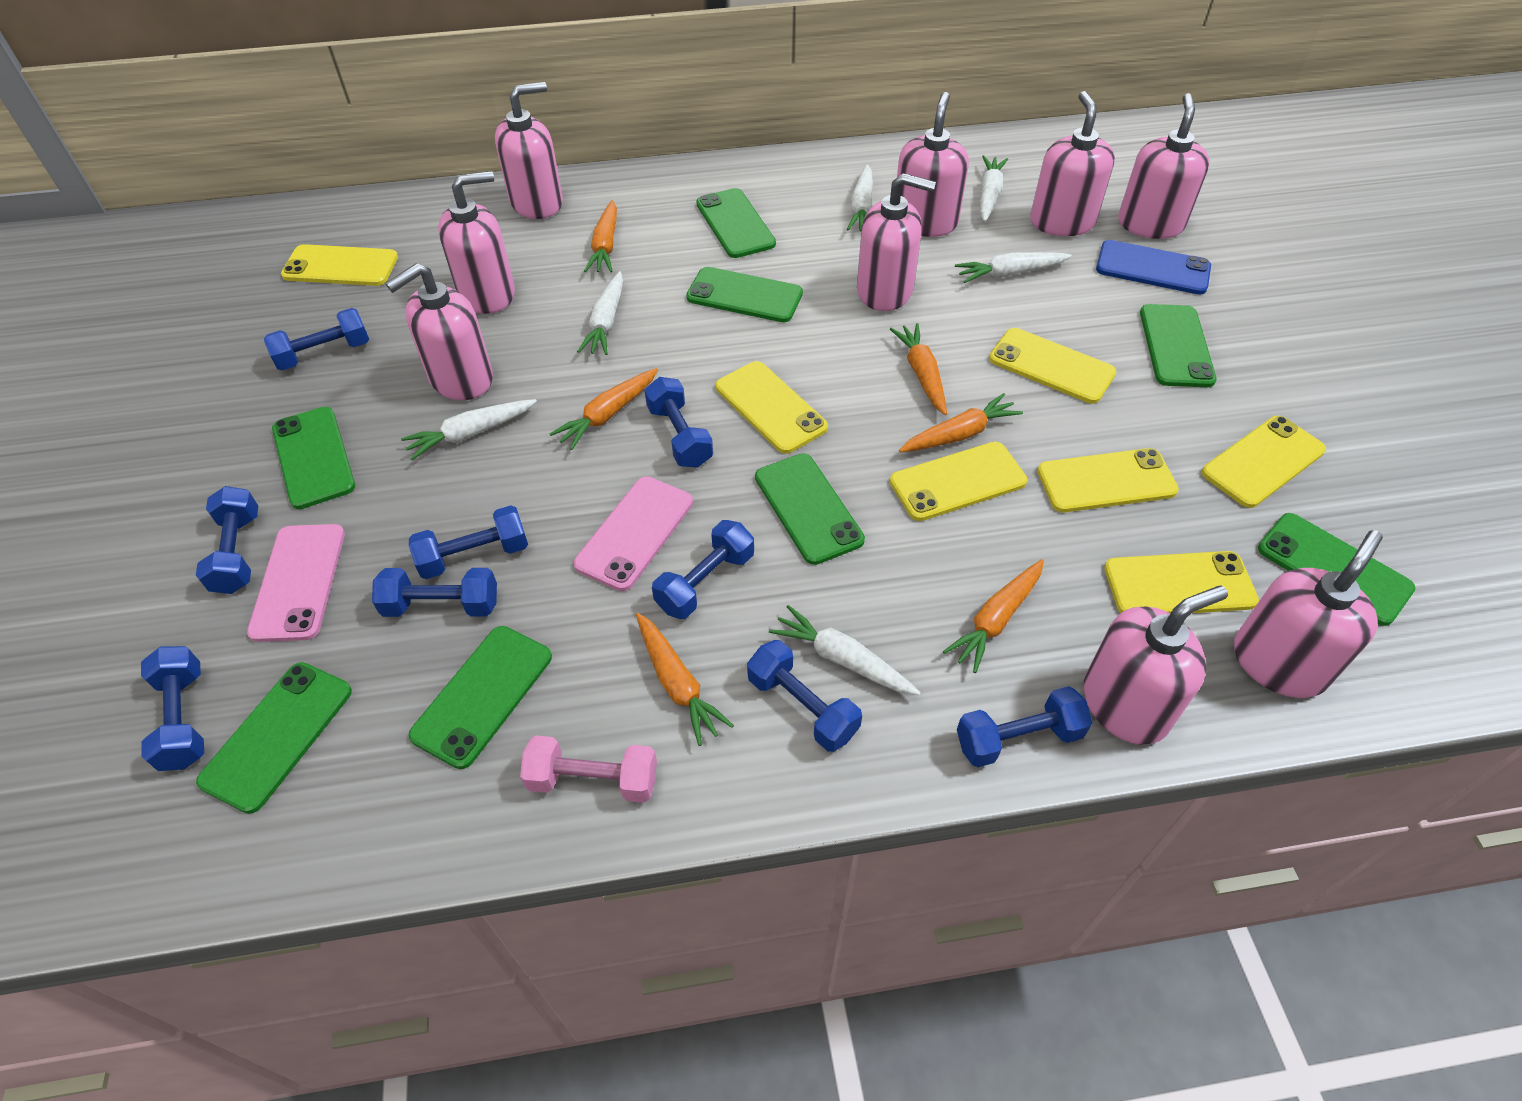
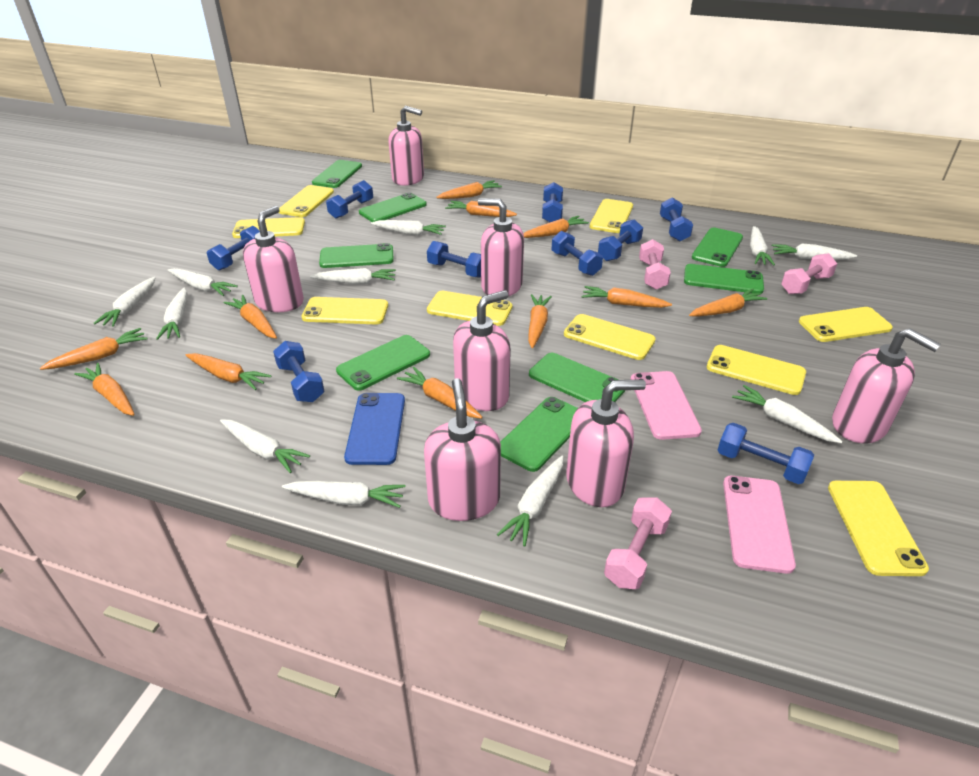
orange carrot: 6 -> 11
pink dumbbell: 1 -> 3
pink soap dispenser: 9 -> 7
white carrot: 6 -> 11
yellow phone: 7 -> 9

